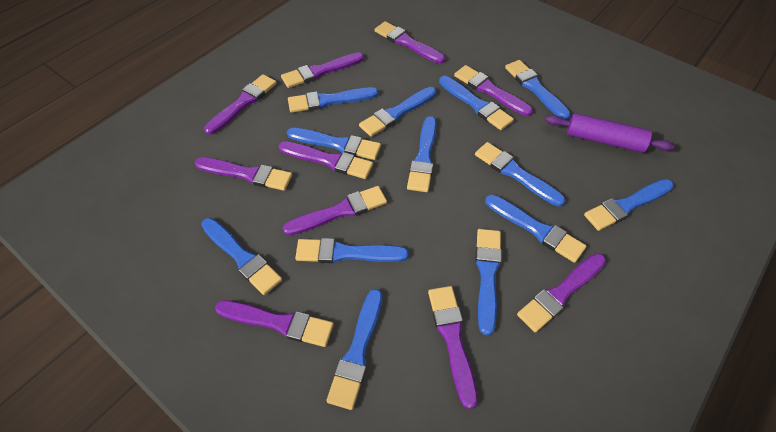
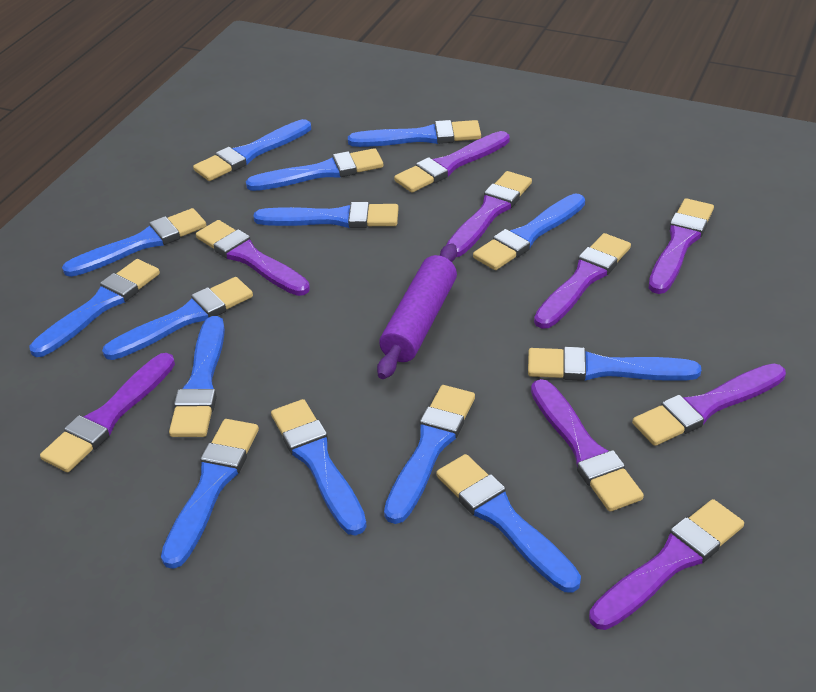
blue brush: 13 -> 14
purple brush: 10 -> 9

